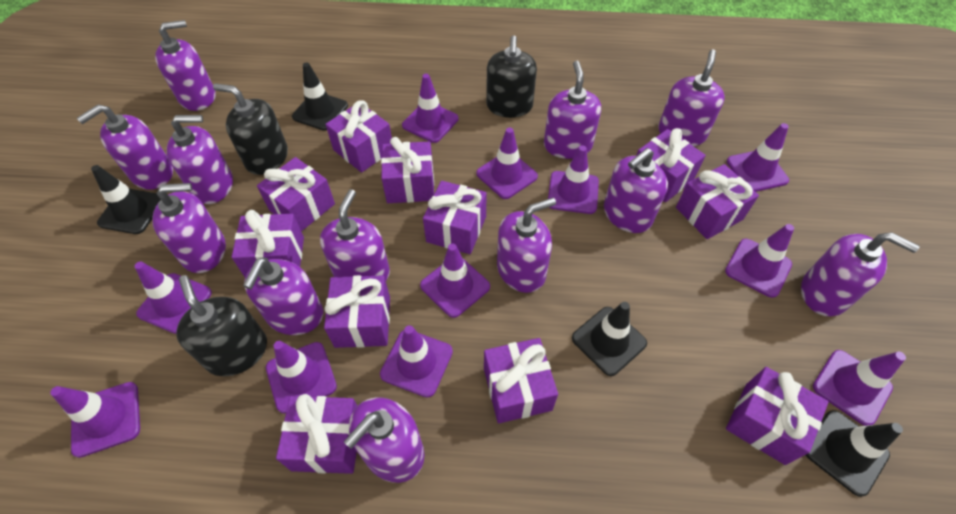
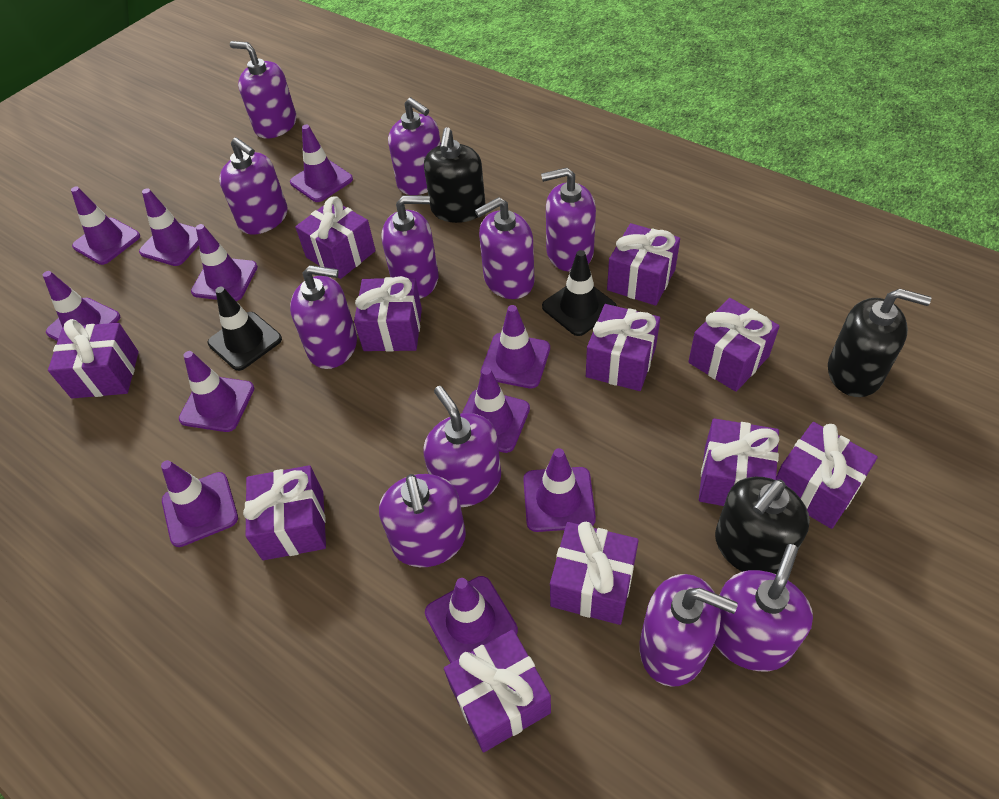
black traffic cone: 4 -> 2
purple soap dispenser: 12 -> 11

